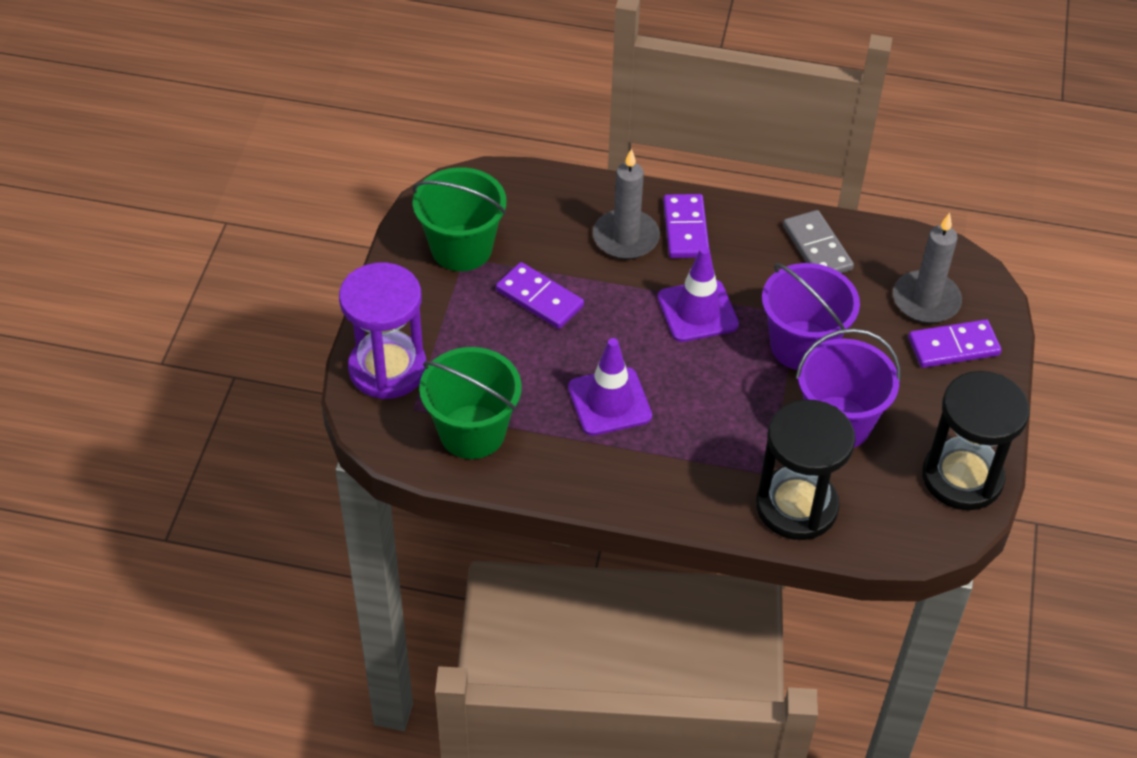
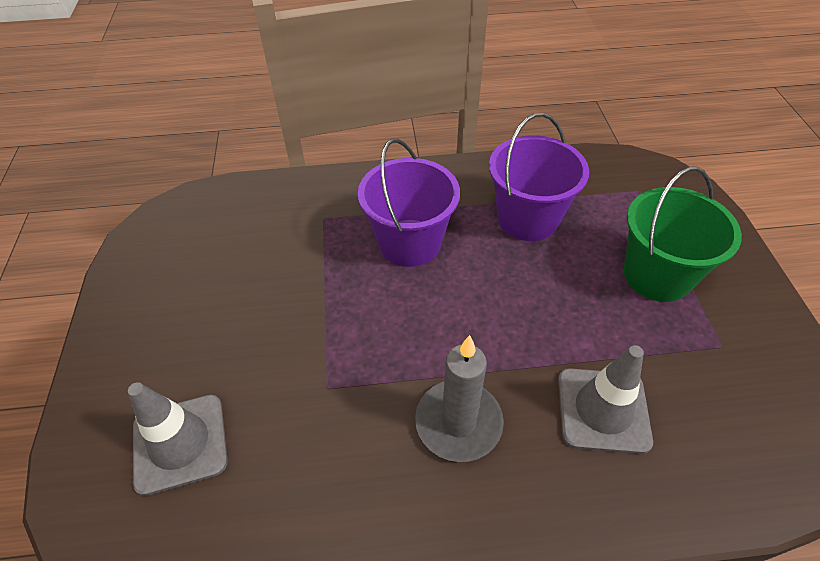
black hourglass: 2 -> 0
green bucket: 2 -> 1
grey candle: 2 -> 1
grey domino: 1 -> 0
grey traffic cone: 0 -> 2
purple domino: 3 -> 0
purple hourglass: 1 -> 0
purple traffic cone: 2 -> 0

